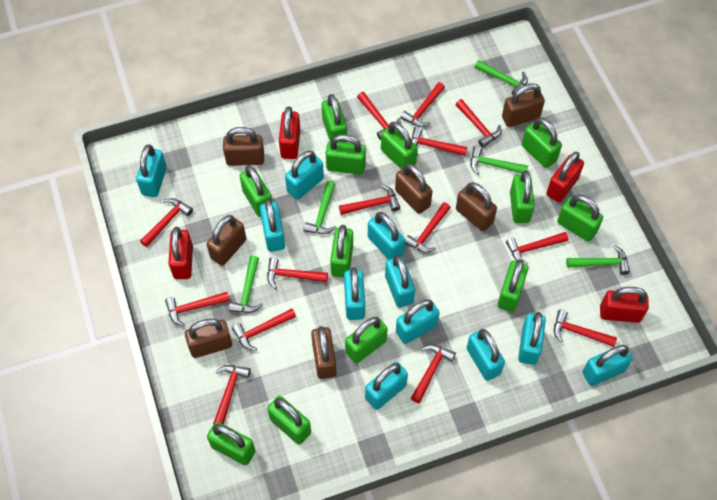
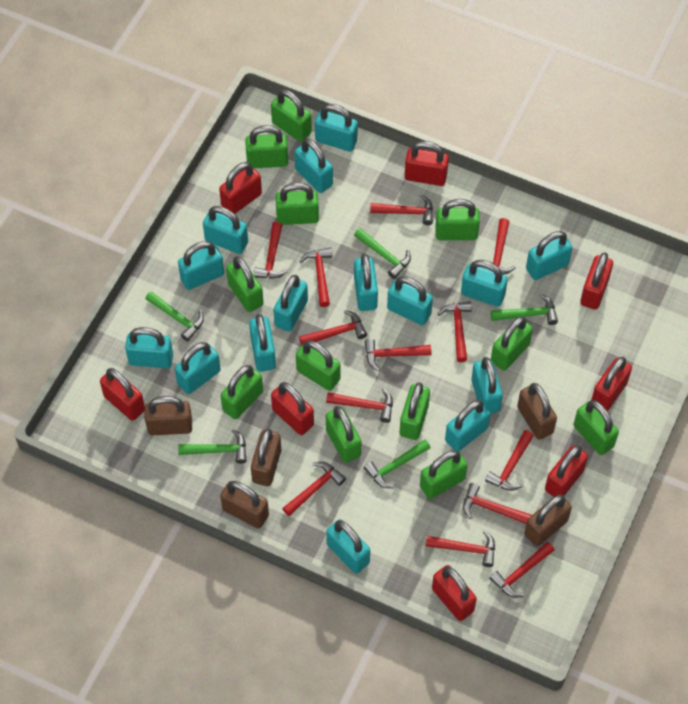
brown padlock: 7 -> 5
red hammer: 14 -> 13
red padlock: 4 -> 8
turquoise padlock: 11 -> 15

